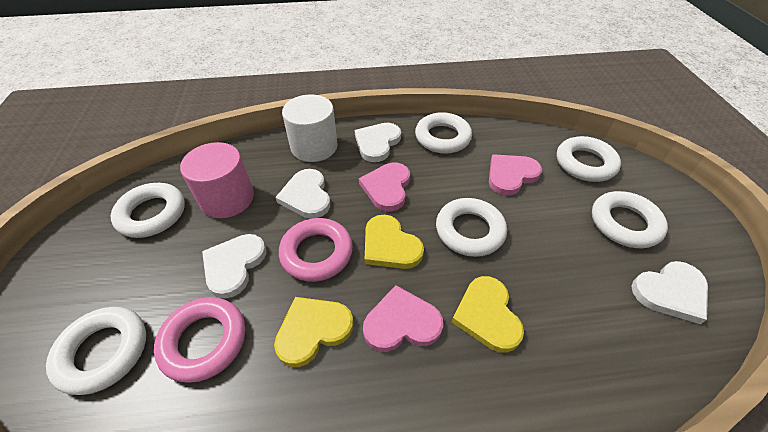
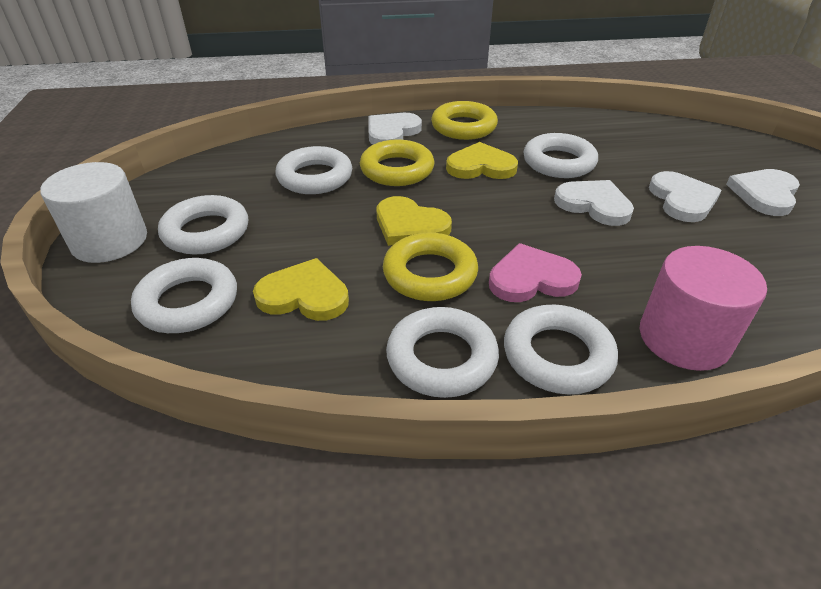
pink heart: 3 -> 1
pink ring: 2 -> 0
yellow ring: 0 -> 3

